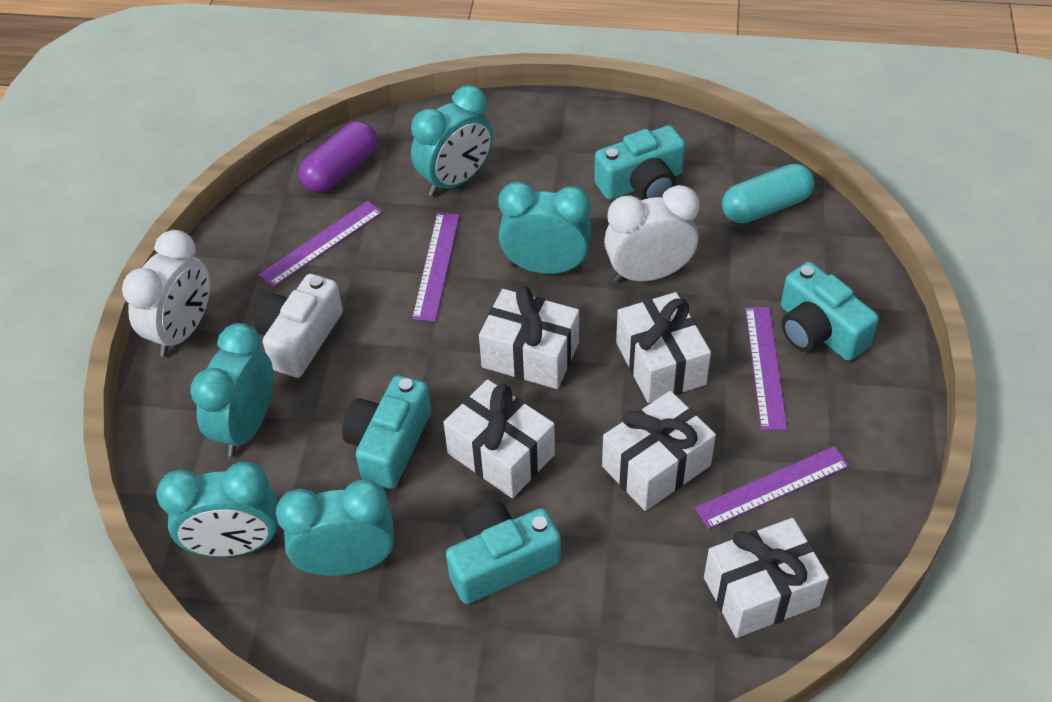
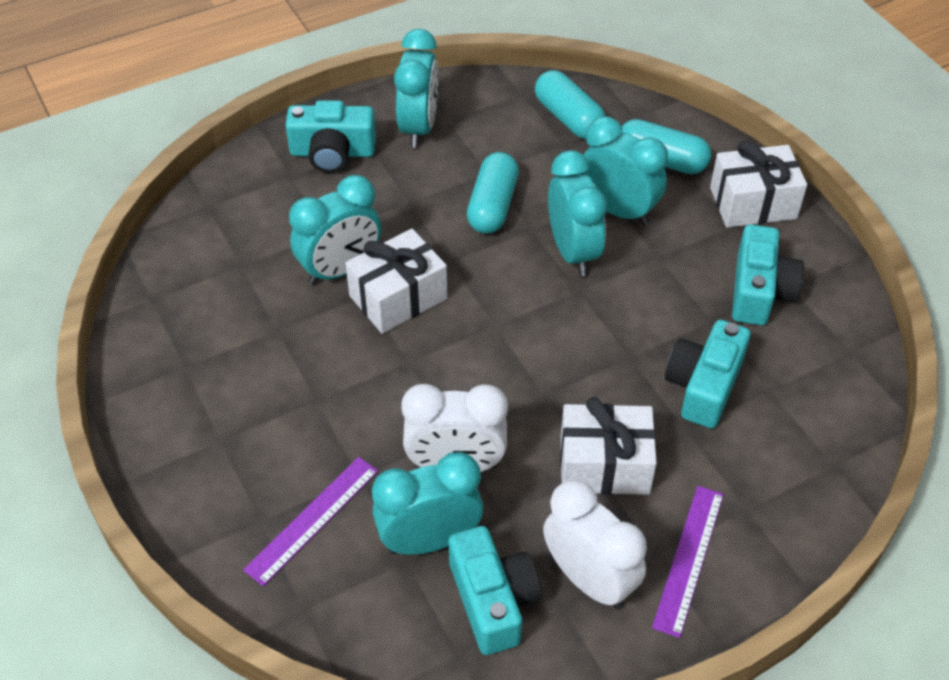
purple capsule: 1 -> 0
purple ruler: 4 -> 2
turquoise capsule: 1 -> 3
white camera: 1 -> 0
white gift: 5 -> 3

